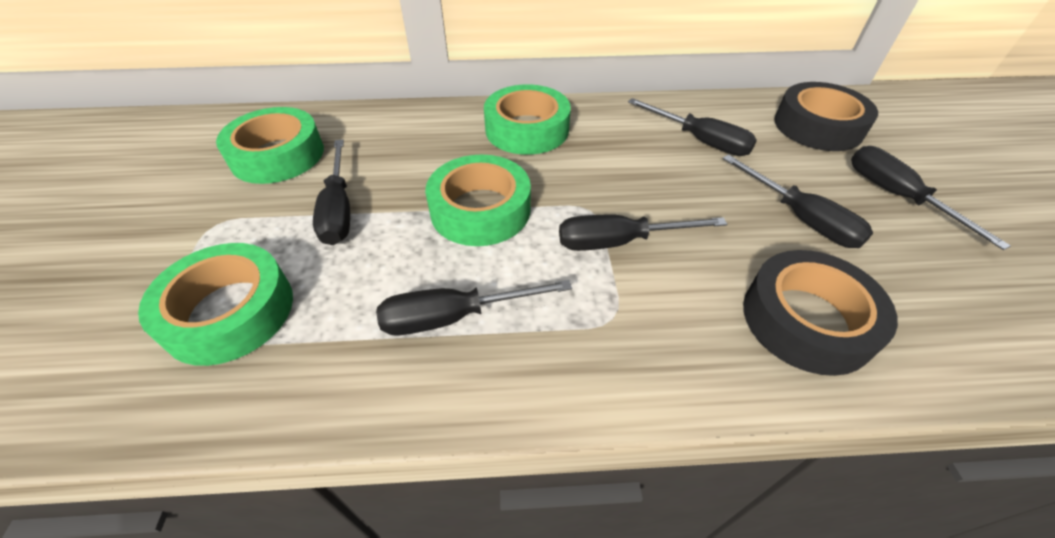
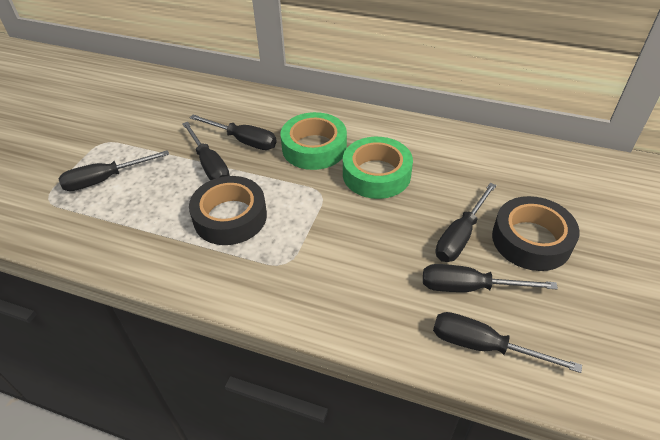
green tape: 4 -> 2

